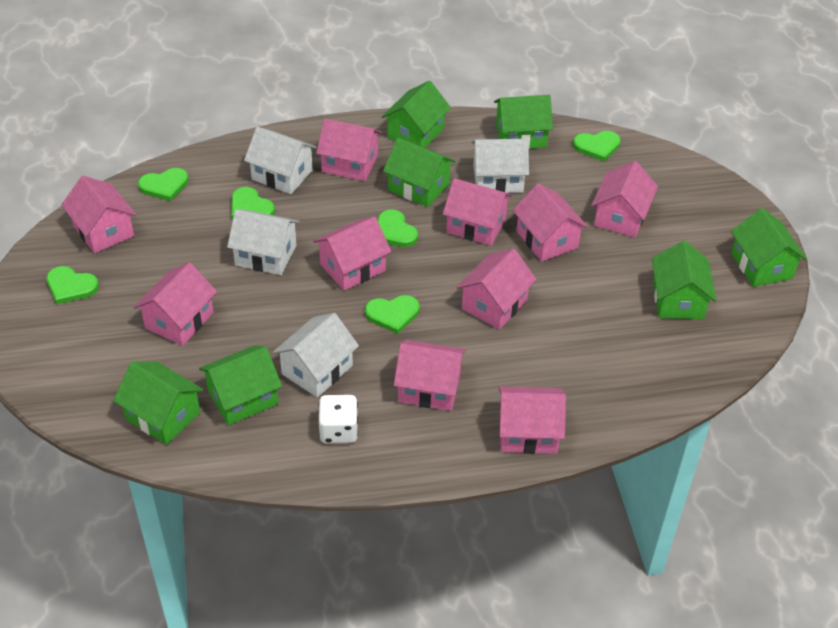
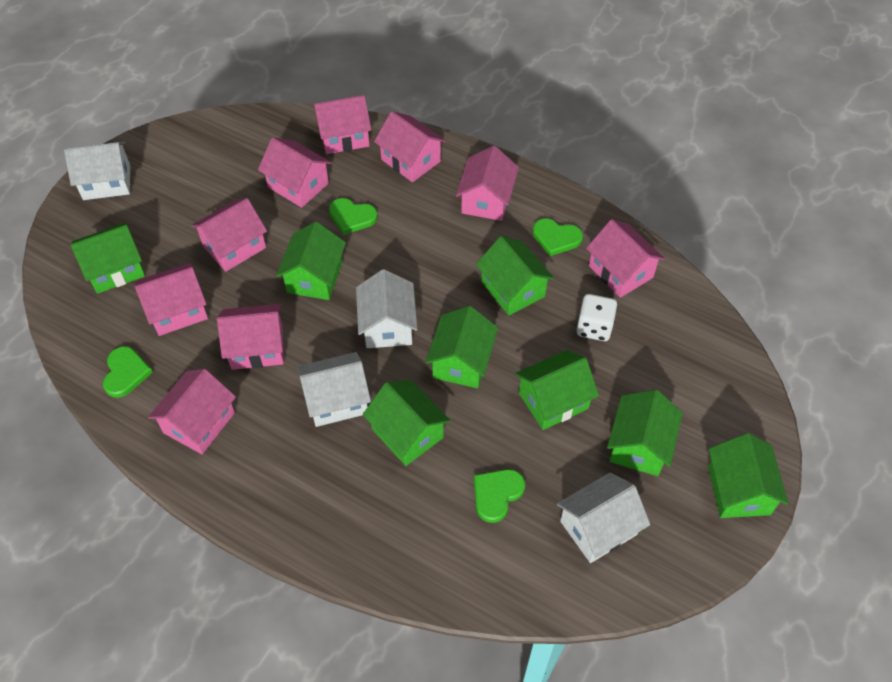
green heart: 6 -> 4
green house: 7 -> 8
pink house: 10 -> 9

